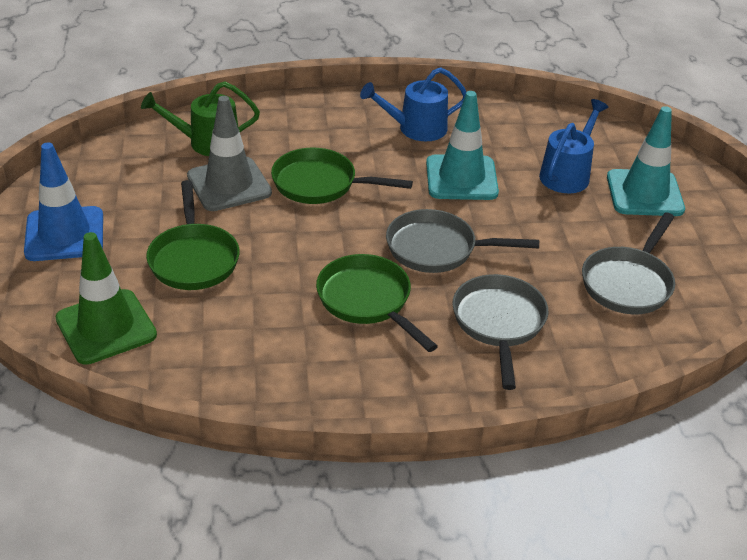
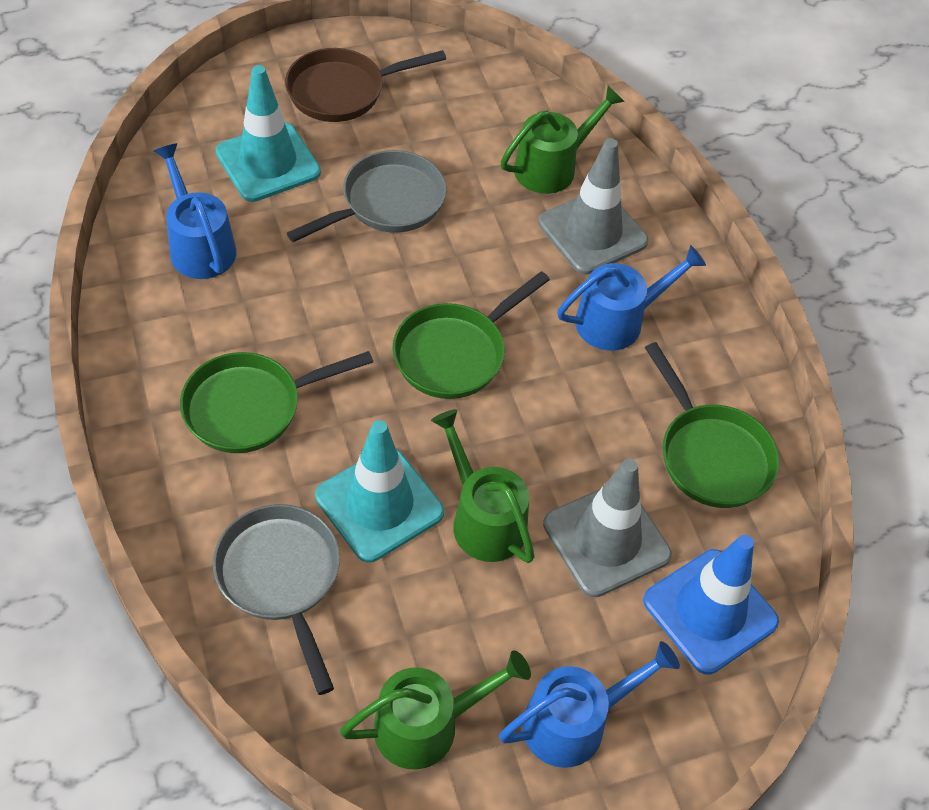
blue watering can: 2 -> 3
brown pan: 0 -> 1
green traffic cone: 1 -> 0
green watering can: 1 -> 3
grey pan: 3 -> 2
grey traffic cone: 1 -> 2

